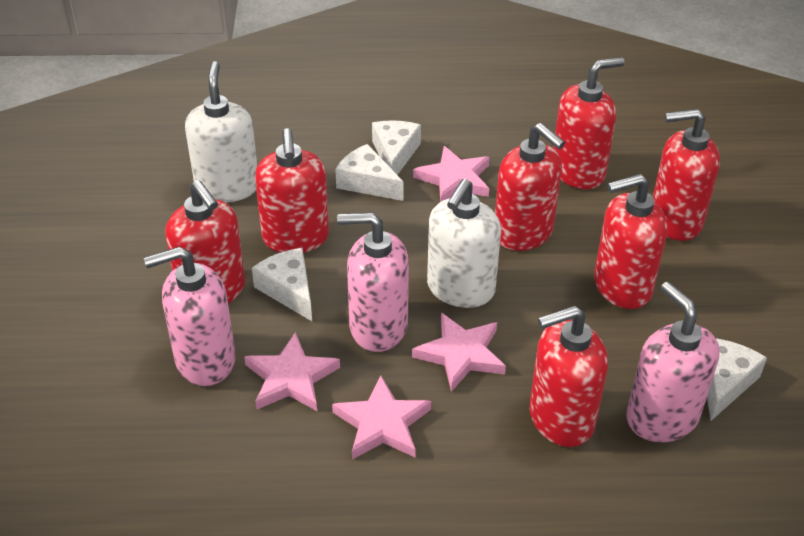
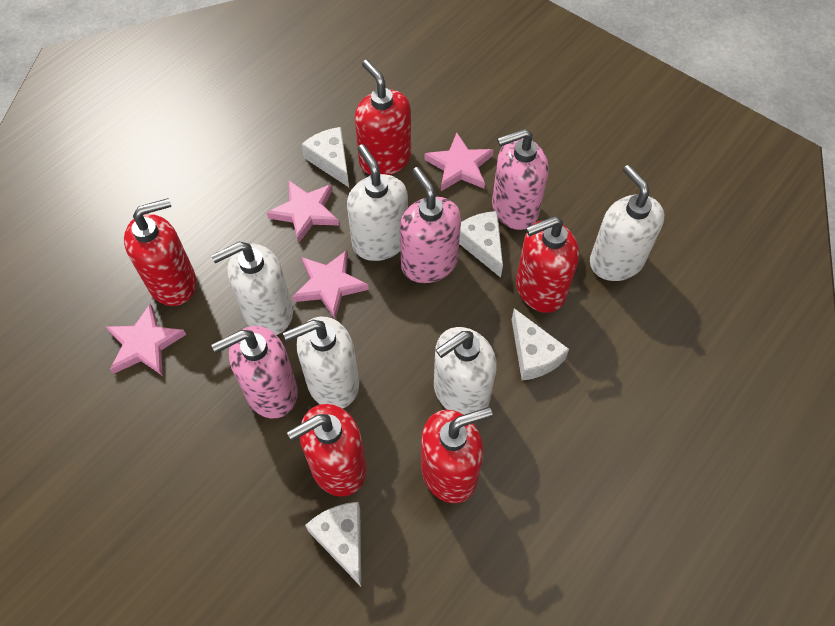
red soap dispenser: 7 -> 5
white soap dispenser: 2 -> 5

